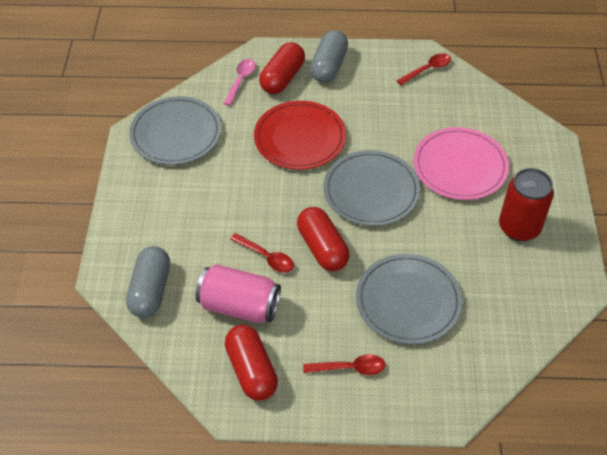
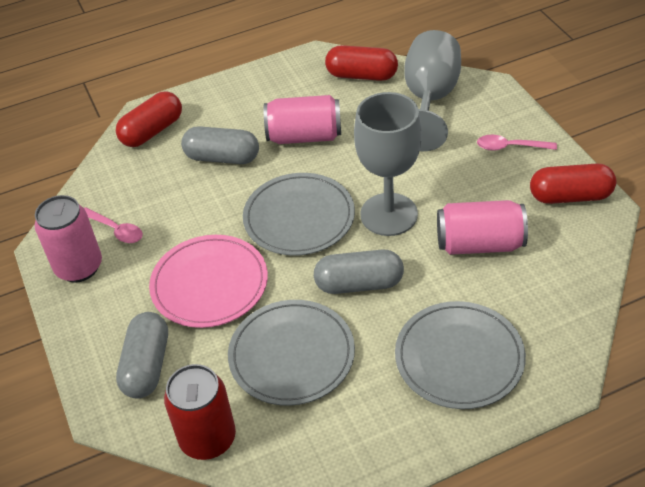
grey capsule: 2 -> 3
grey goblet: 0 -> 2
pink can: 1 -> 3
pink spoon: 1 -> 2
red plate: 1 -> 0
red spoon: 3 -> 0

